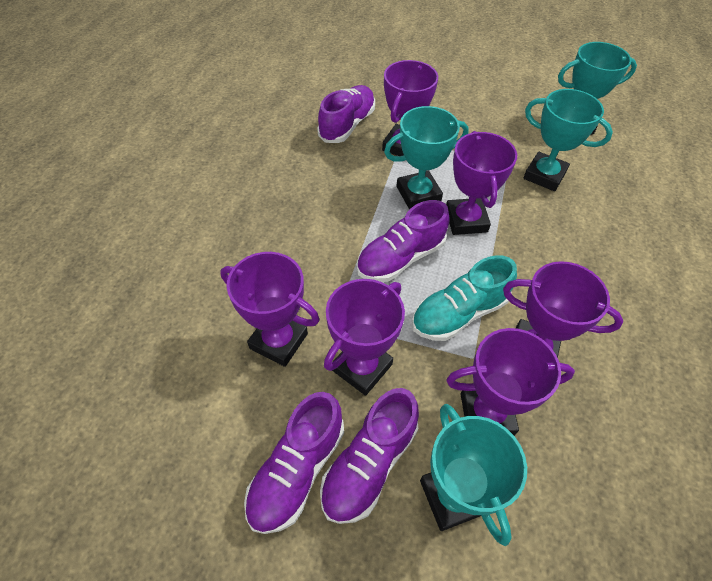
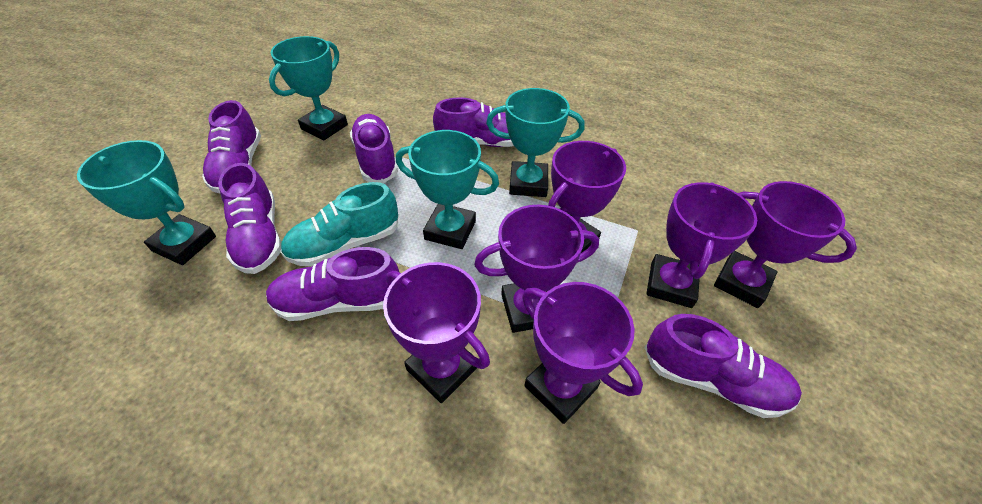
purple shoe: 4 -> 6

